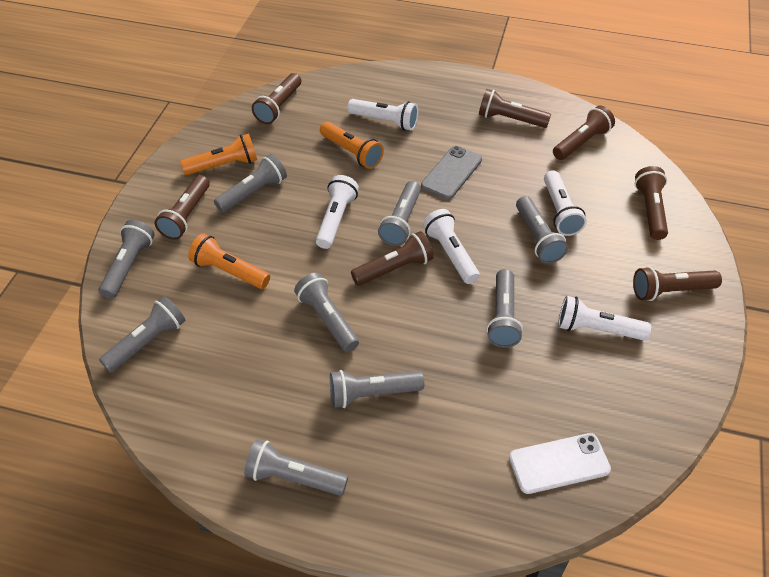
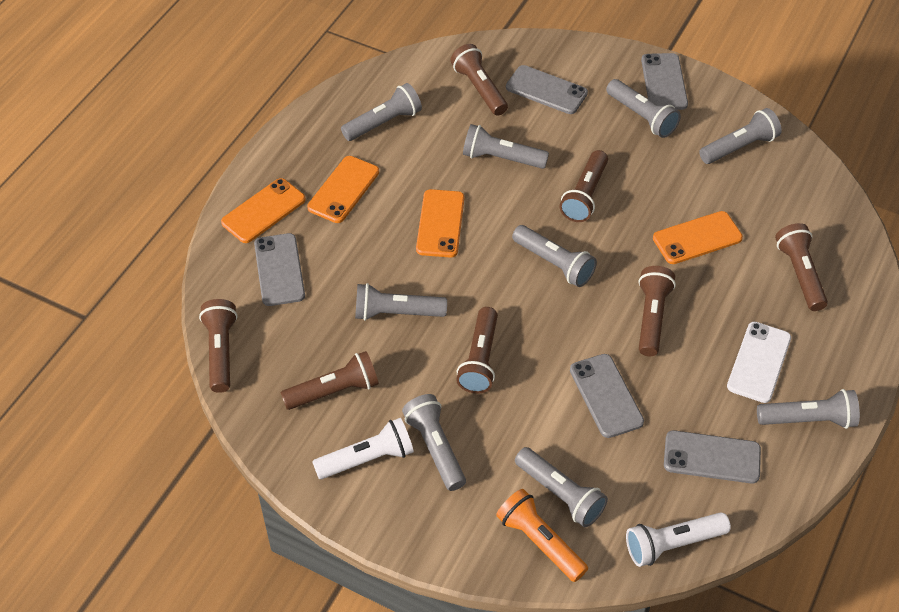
grey phone: 1 -> 5
orange flashlight: 3 -> 1
orange phone: 0 -> 4
white flashlight: 5 -> 2

